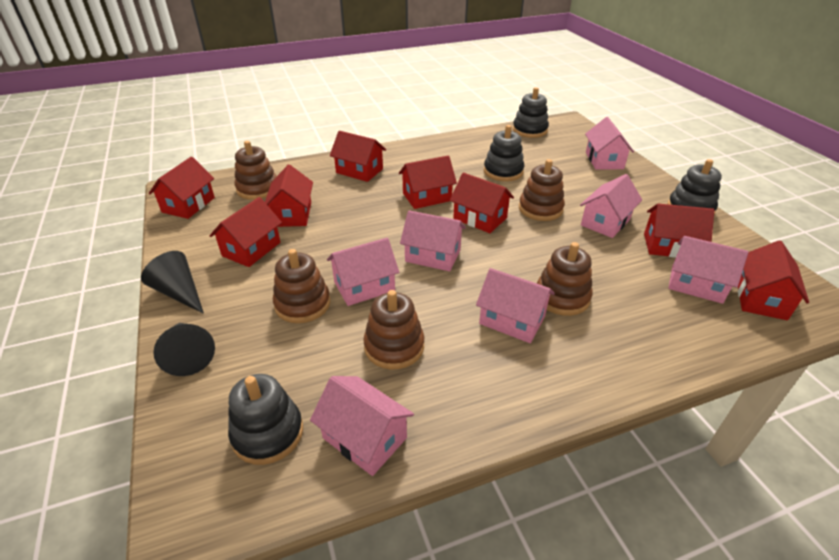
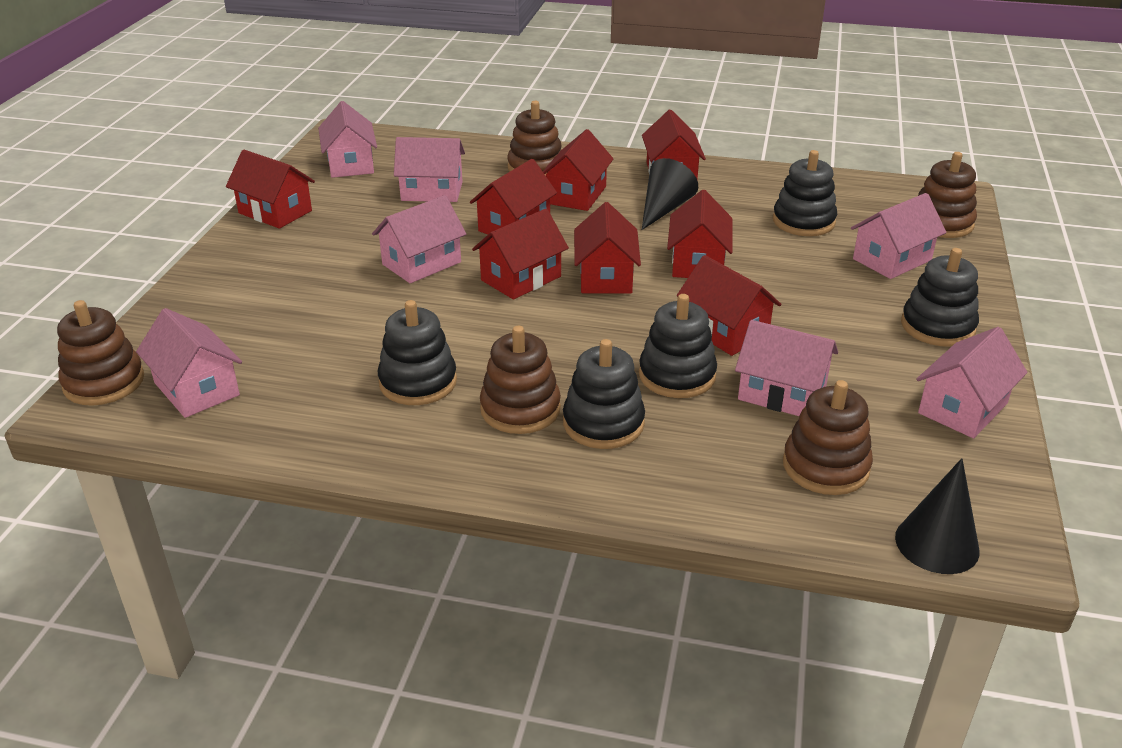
black stacking toy: 4 -> 5

